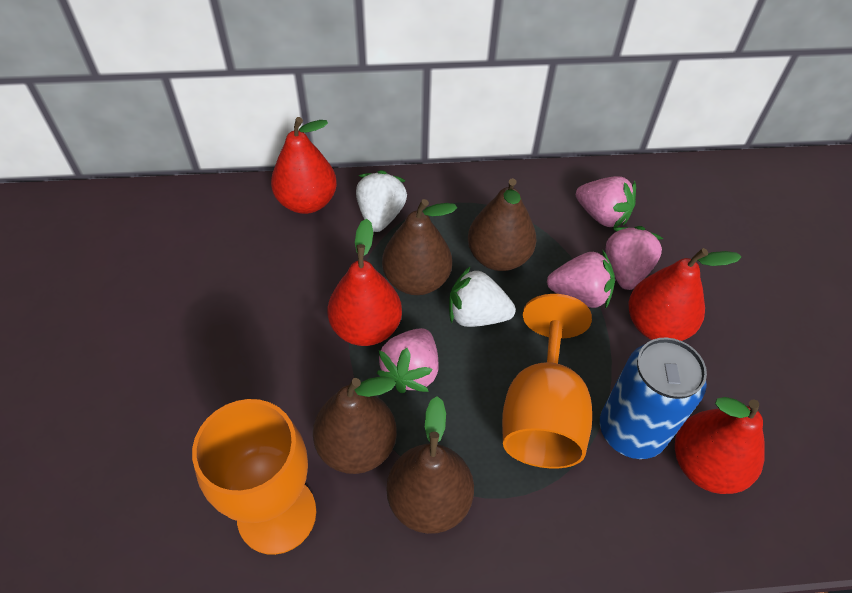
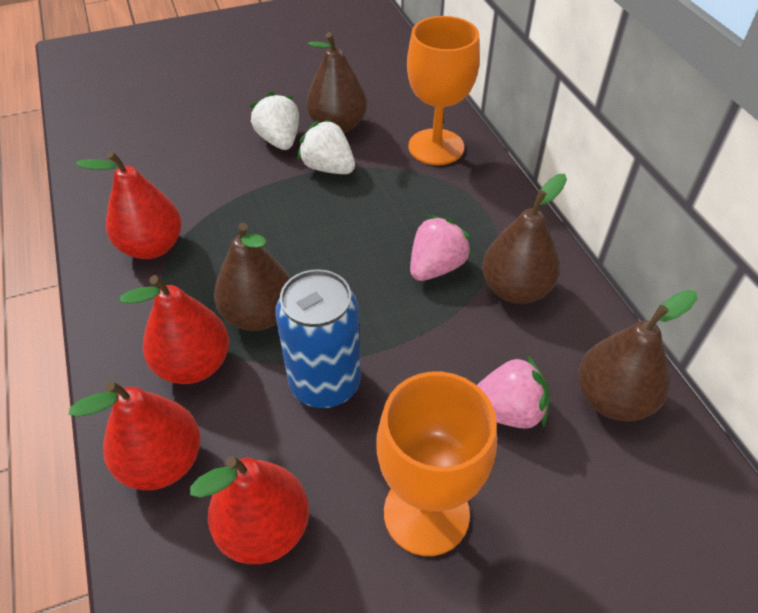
pink strawberry: 4 -> 2

